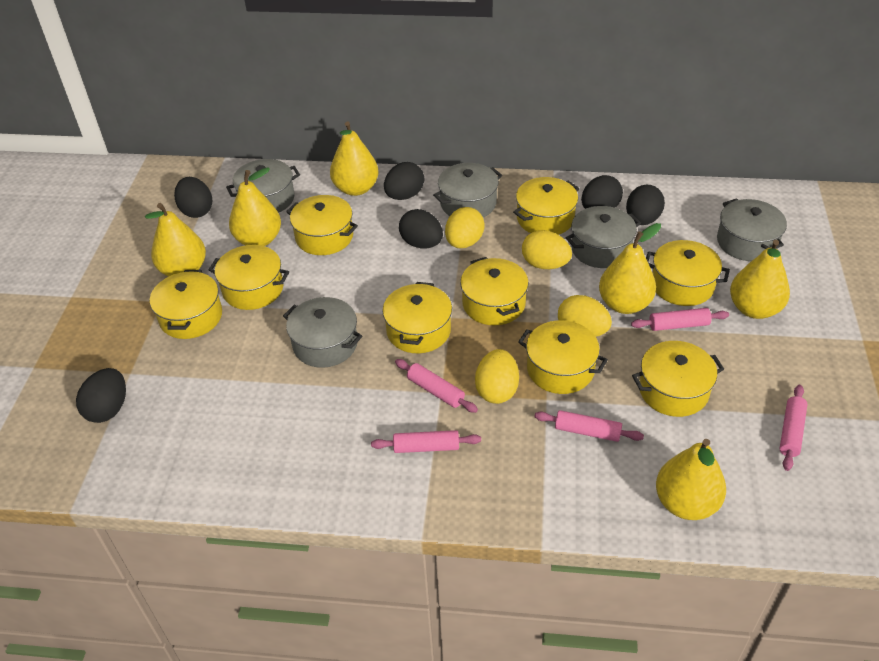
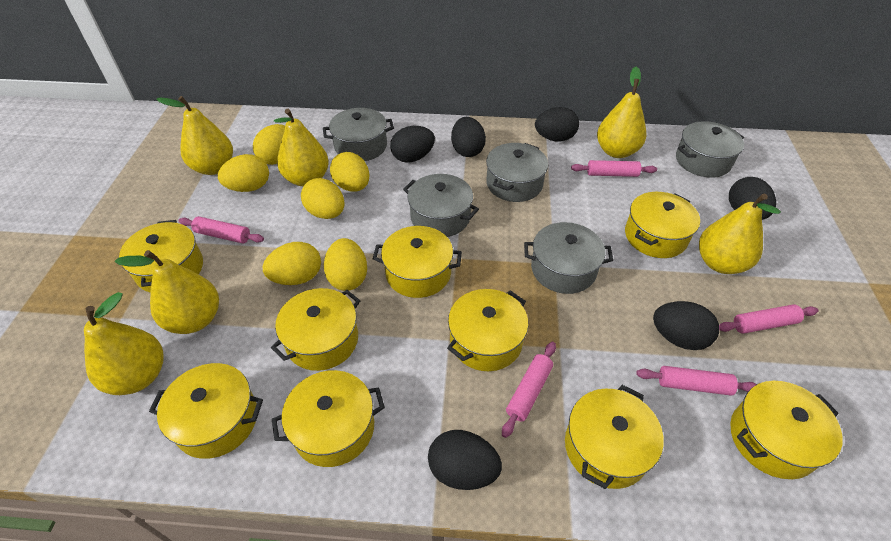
yellow egg: 4 -> 6

